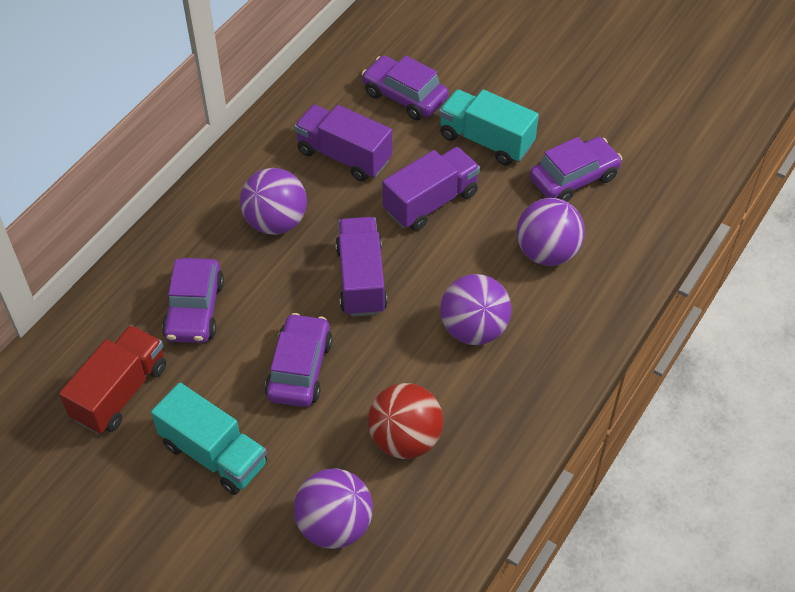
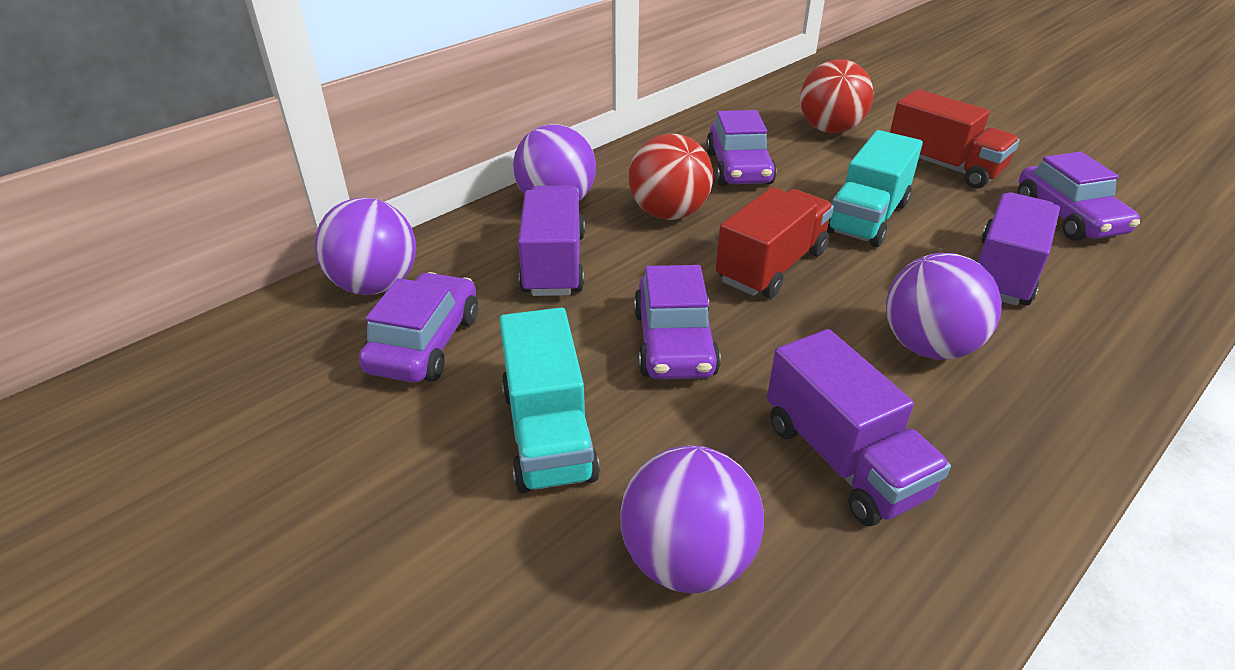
red ball: 1 -> 2
red truck: 1 -> 2

